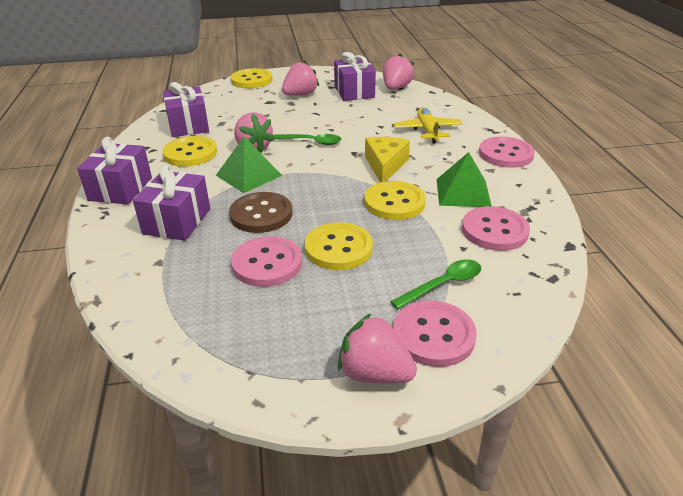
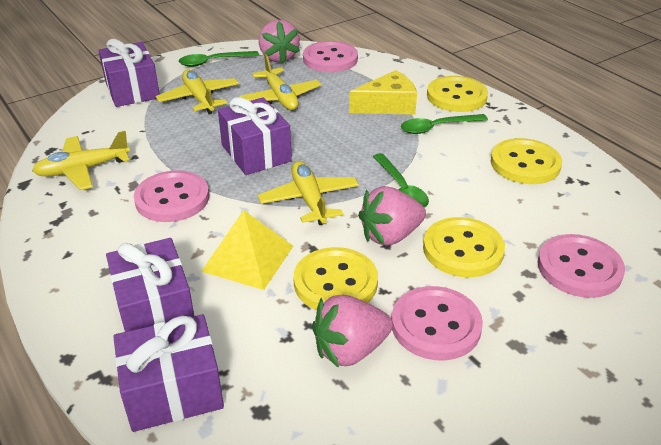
brown button: 1 -> 0
green pyramid: 2 -> 0
green spoon: 2 -> 3
pink strawberry: 4 -> 3
yellow plane: 1 -> 4
yellow pyramid: 0 -> 1

